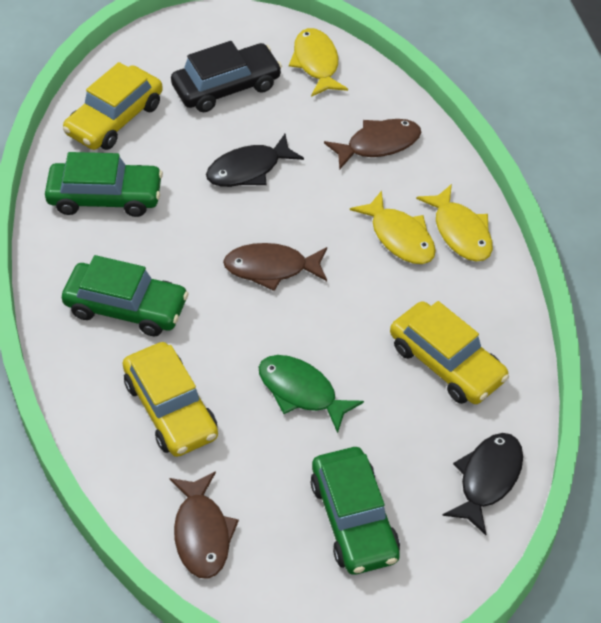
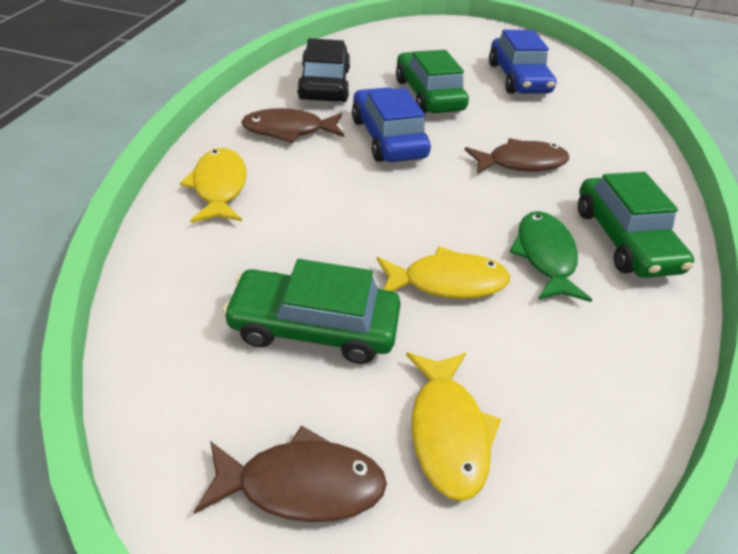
black fish: 2 -> 0
blue car: 0 -> 2
yellow car: 3 -> 0

